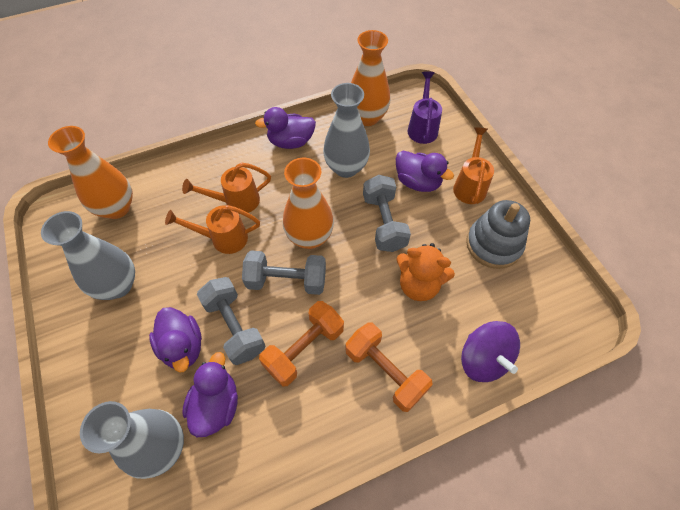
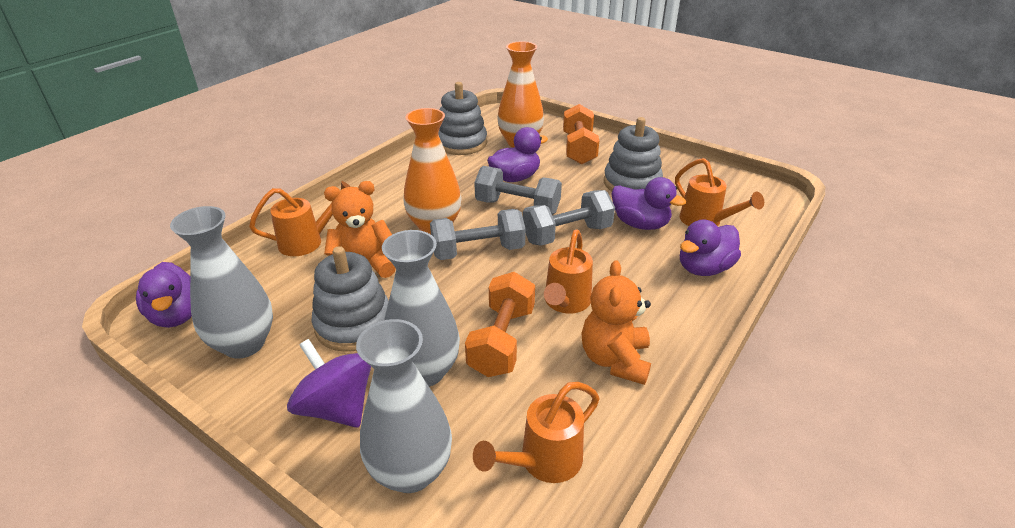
grey stacking toy: 1 -> 3
orange teddy bear: 1 -> 2
orange vase: 3 -> 2
orange watering can: 3 -> 4
purple watering can: 1 -> 0

